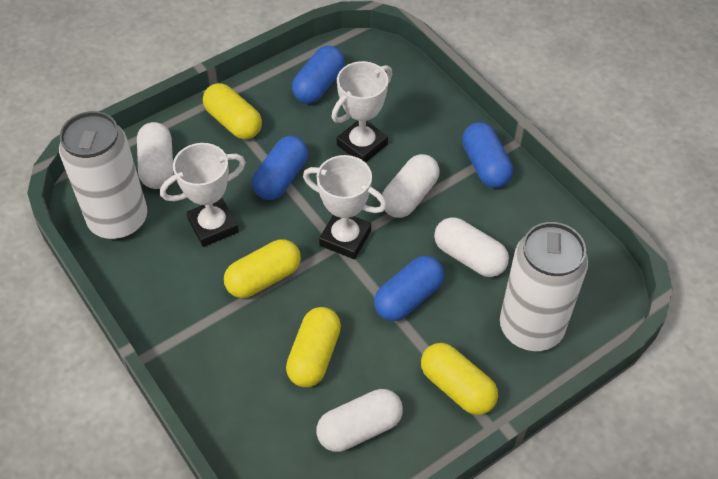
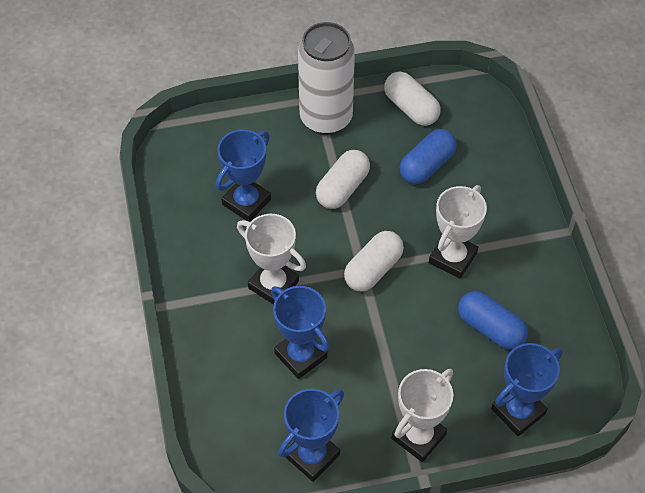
blue capsule: 4 -> 2
blue trophy: 0 -> 4
white can: 2 -> 1
white capsule: 4 -> 3
yellow capsule: 4 -> 0

